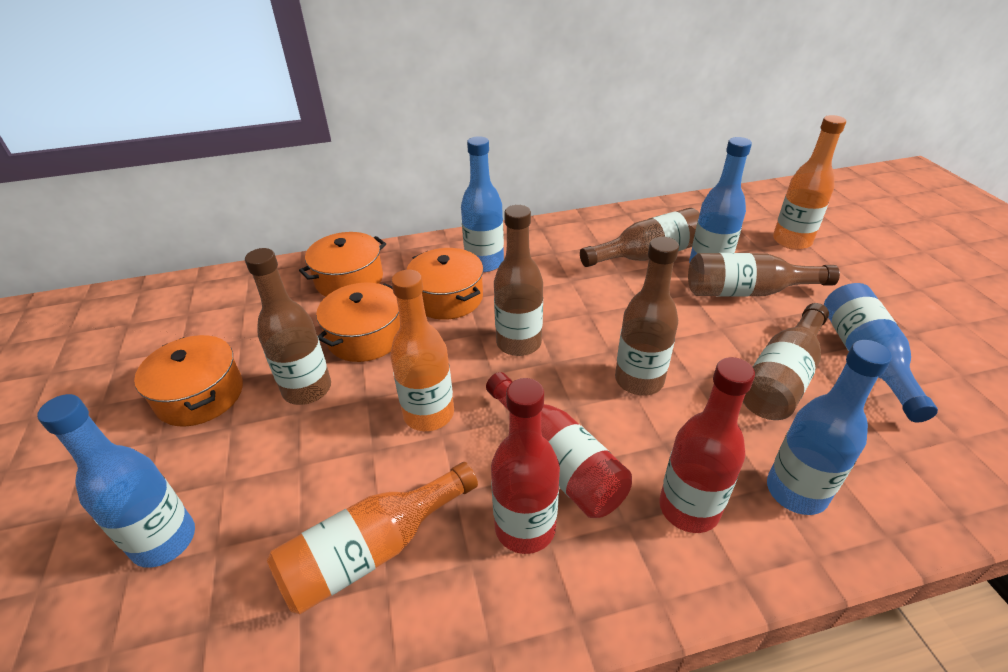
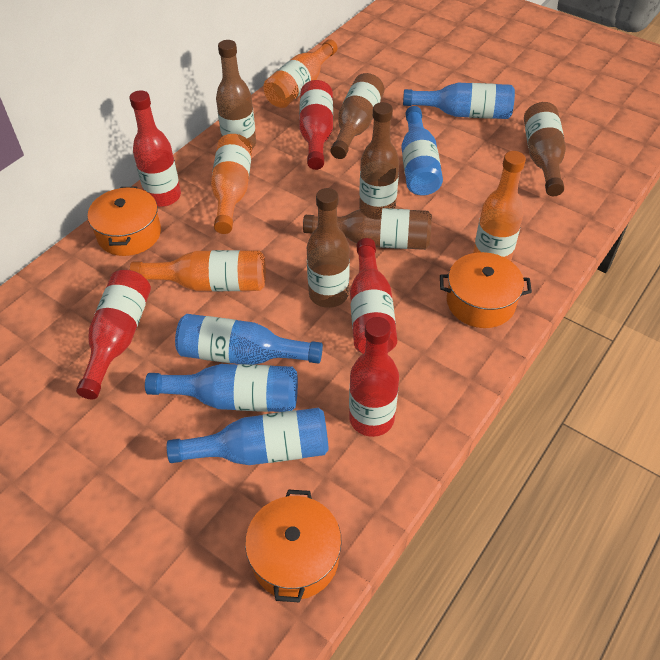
orange bottle: 3 -> 4
orange pot: 4 -> 3
red bottle: 3 -> 5

